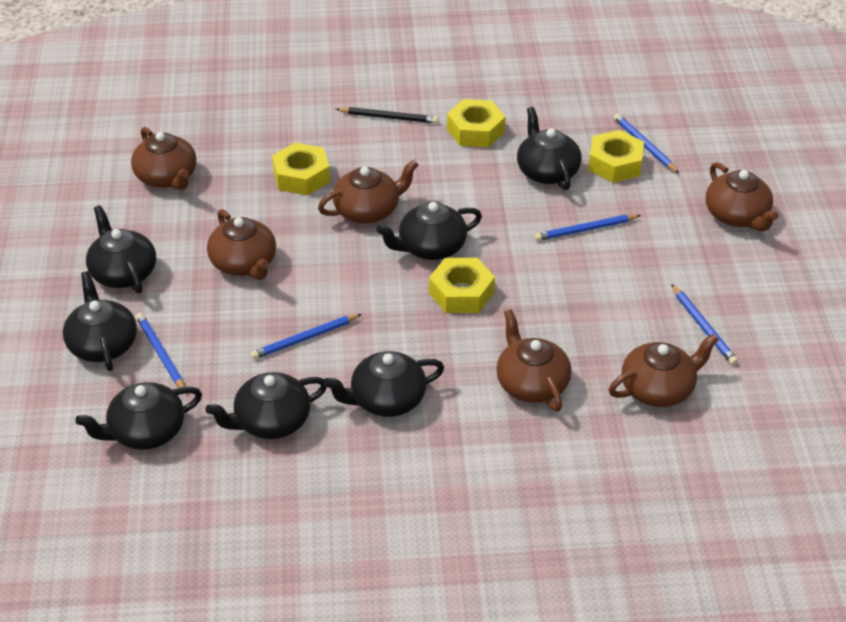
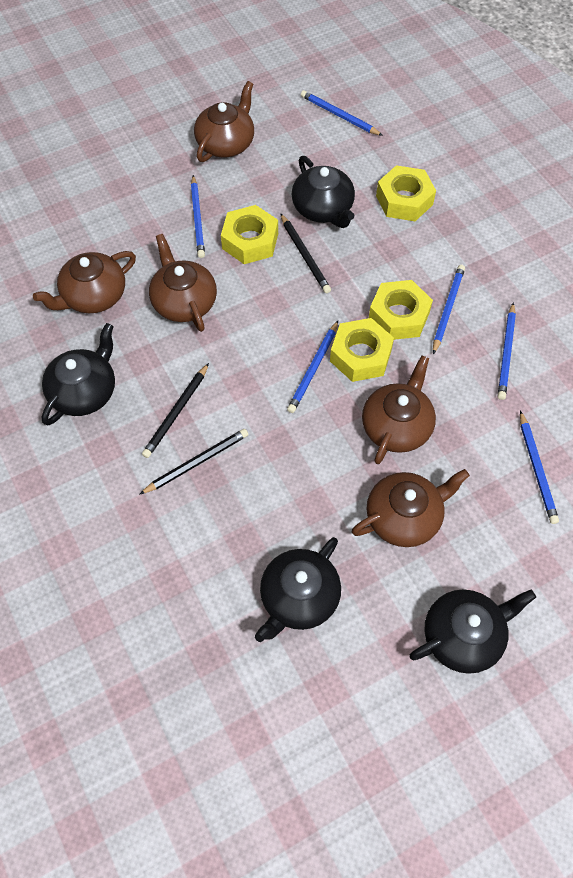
black pencil: 1 -> 3
black teapot: 7 -> 4
blue pencil: 5 -> 6
brown teapot: 6 -> 5

